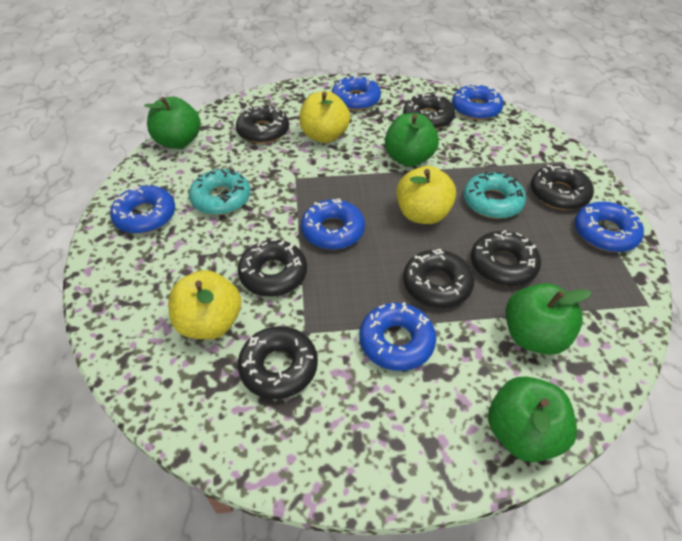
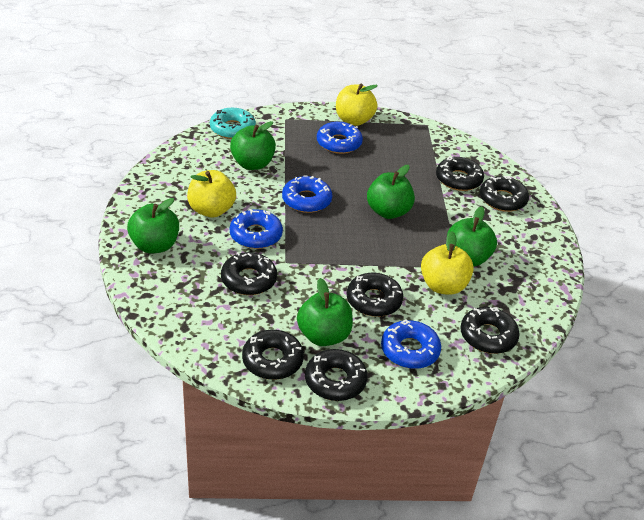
blue donut: 6 -> 4
green apple: 4 -> 5
turquoise donut: 2 -> 1

